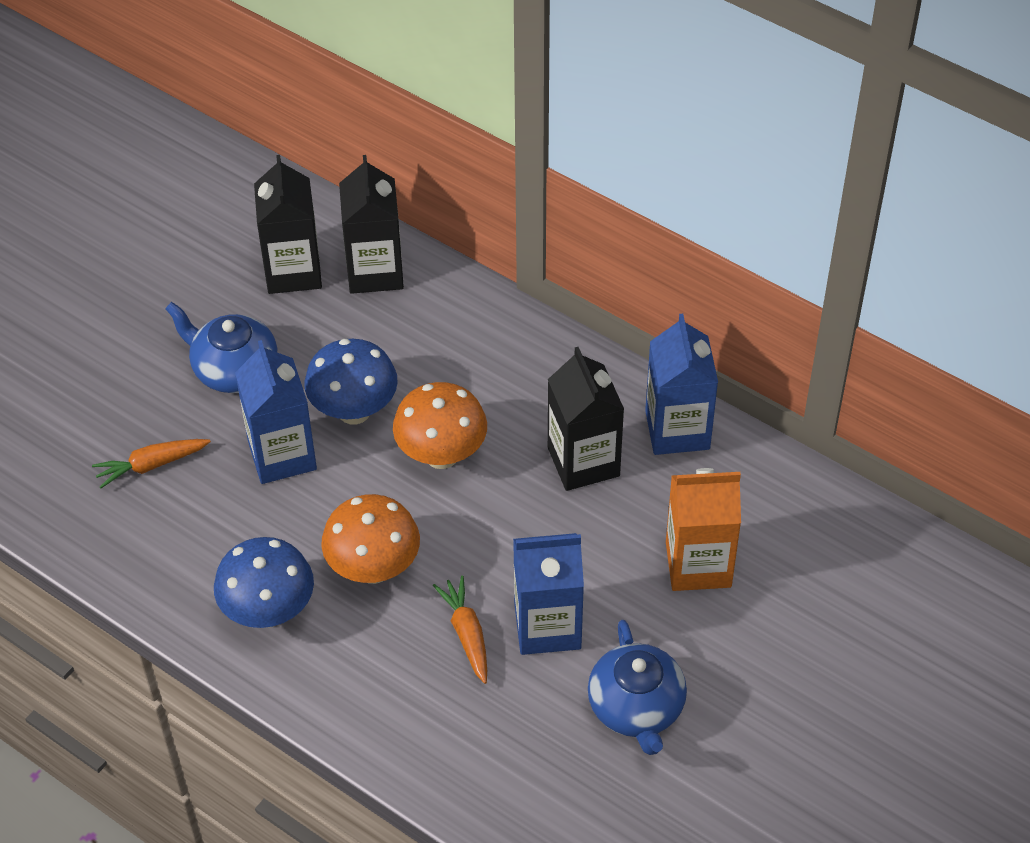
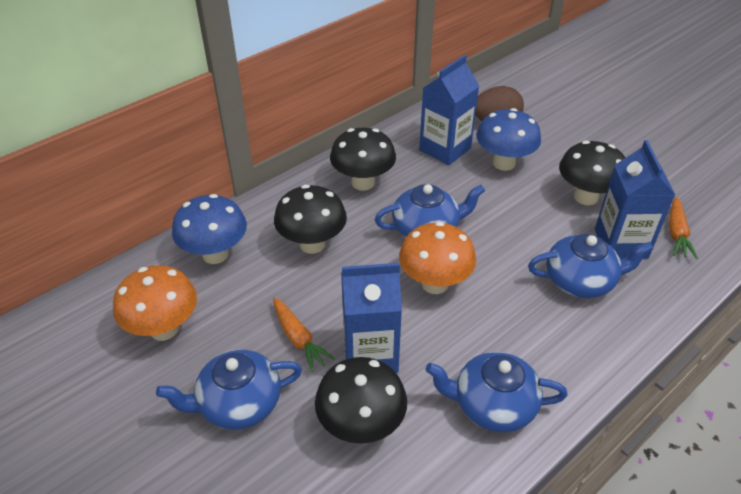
black carton: 3 -> 0
black mushroom: 0 -> 4
blue teapot: 2 -> 4
brown egg: 0 -> 1
orange carton: 1 -> 0

